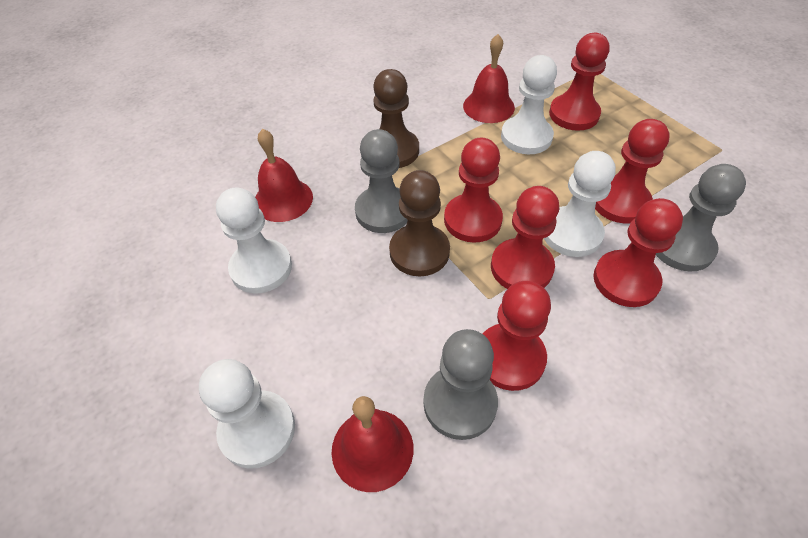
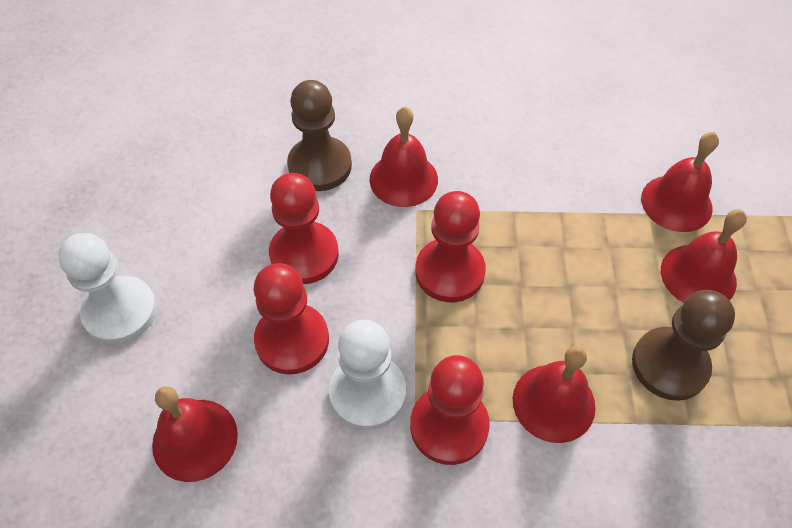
grey pawn: 3 -> 0
red bell: 3 -> 5
red pawn: 6 -> 4
white pawn: 4 -> 2

